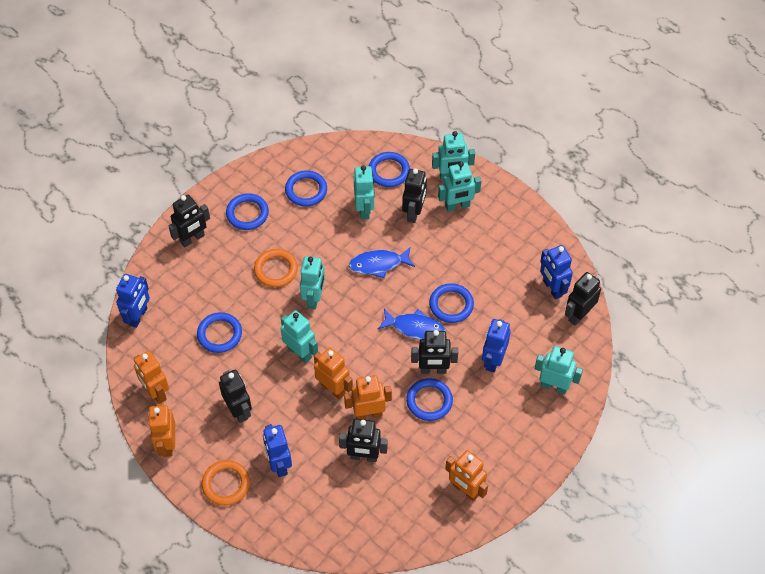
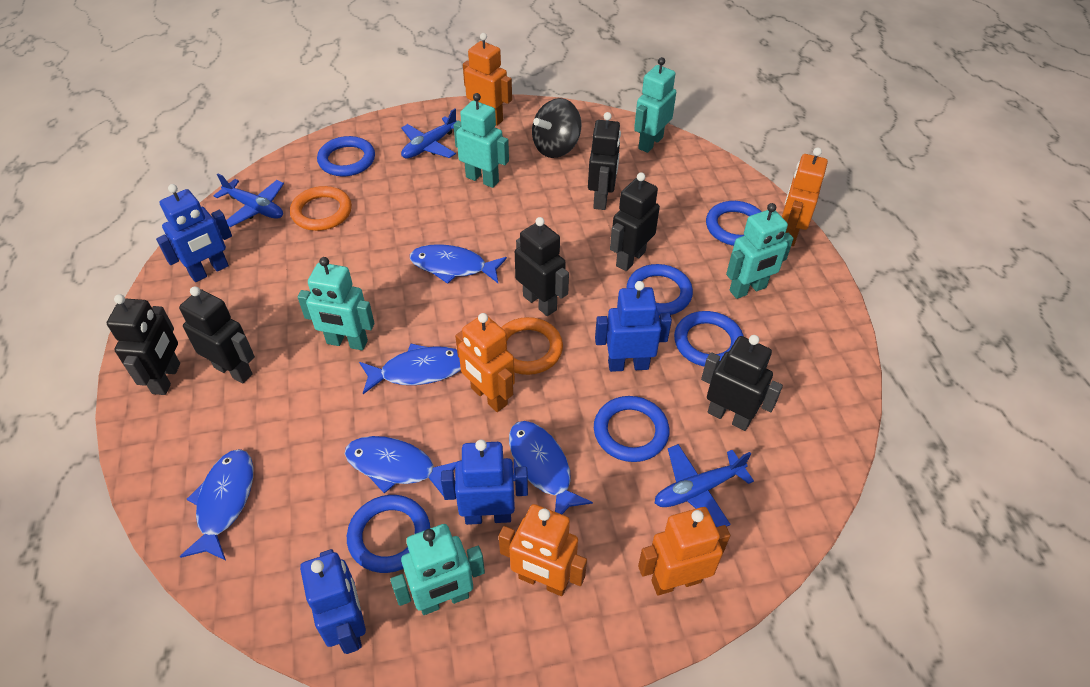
black spinning top: 0 -> 1
blue fish: 2 -> 5
blue plane: 0 -> 3
turquoise robot: 6 -> 5

